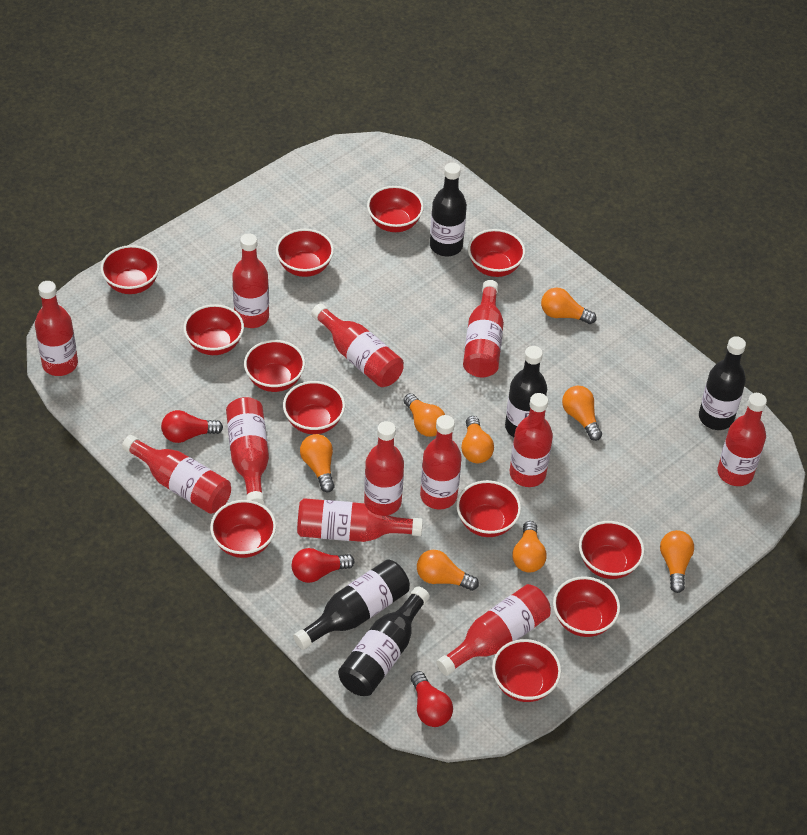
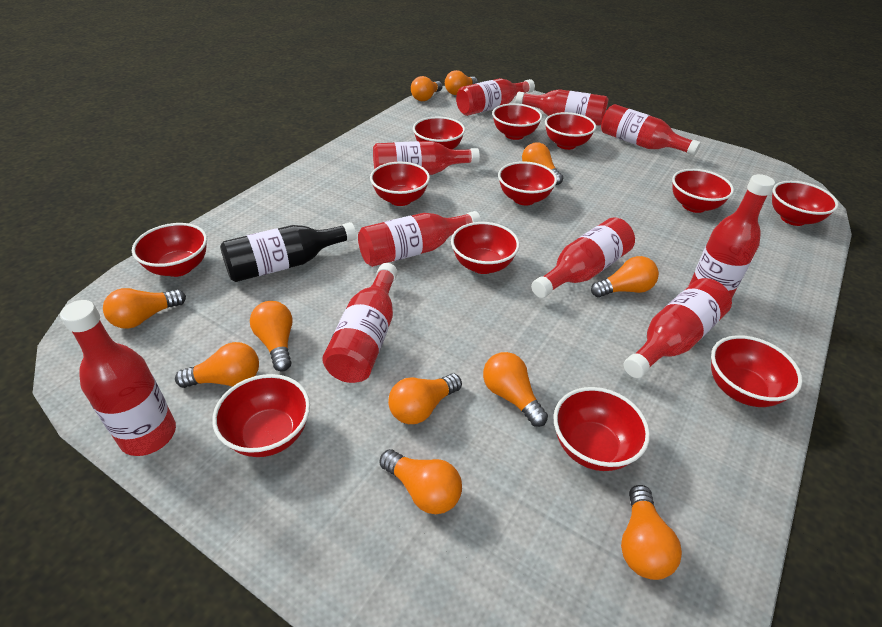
black bottle: 5 -> 1
orange light bulb: 8 -> 11
red bottle: 12 -> 10
red light bulb: 3 -> 0

